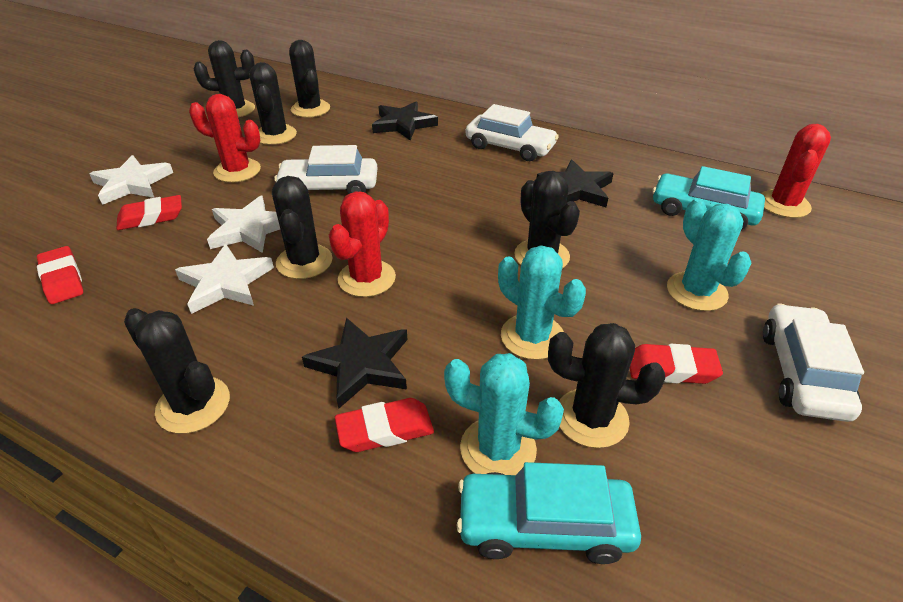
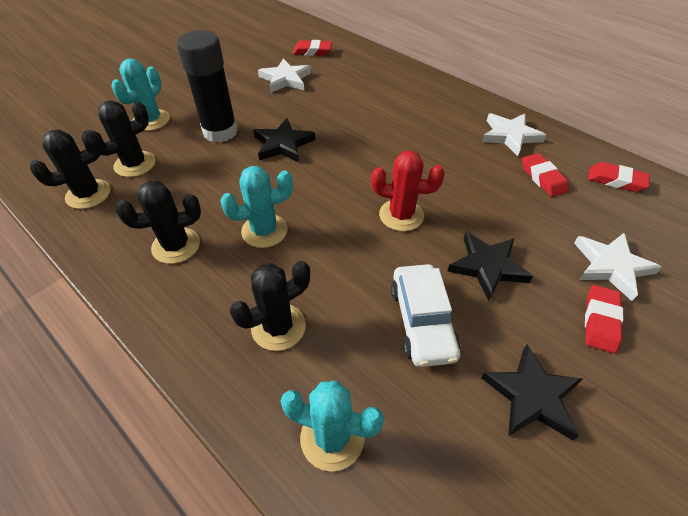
black cactus: 7 -> 4
black glue stick: 0 -> 1
red cactus: 3 -> 1
turquoise car: 2 -> 0
white car: 3 -> 1

